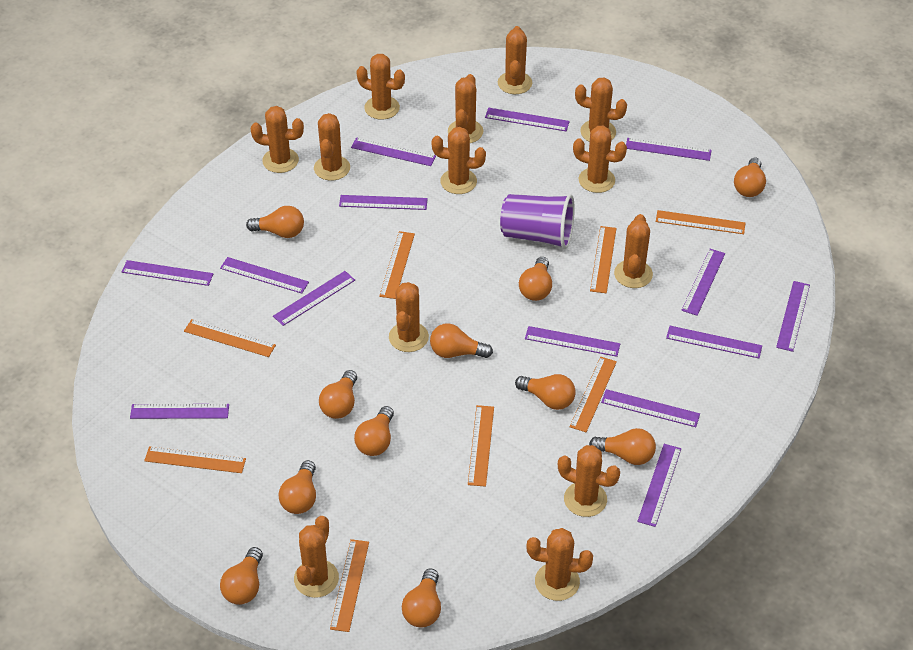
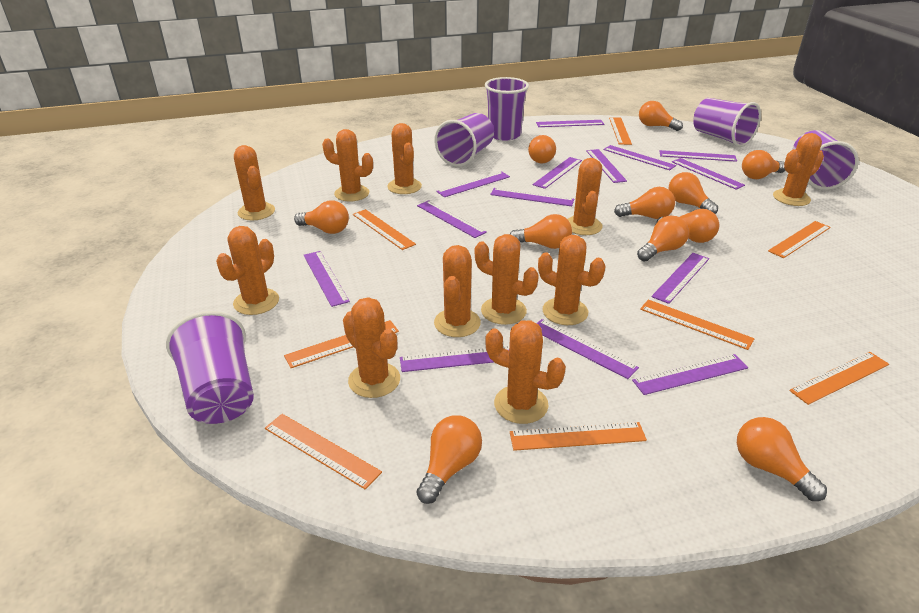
orange cactus: 13 -> 11
purple cup: 1 -> 5

